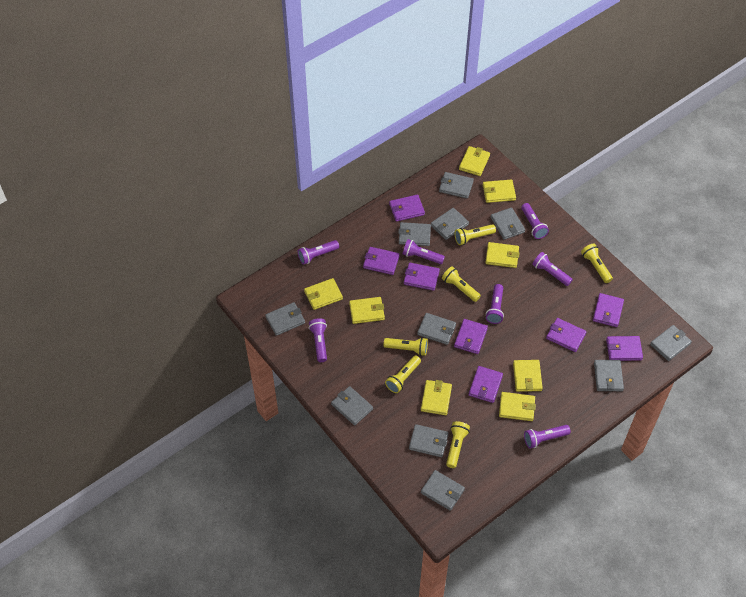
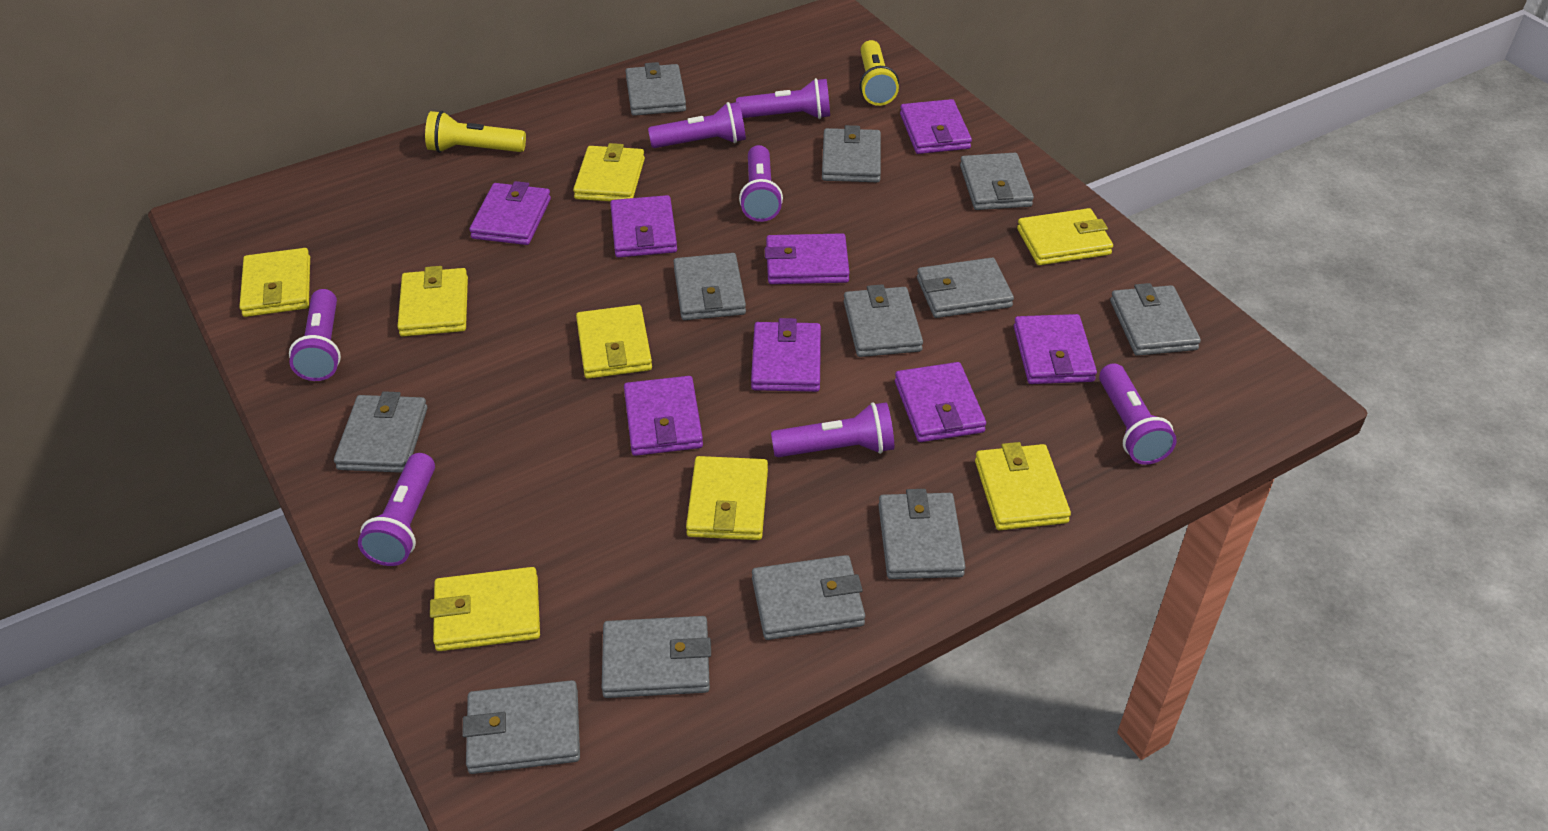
grey wallet: 11 -> 12
yellow flashlight: 6 -> 2

